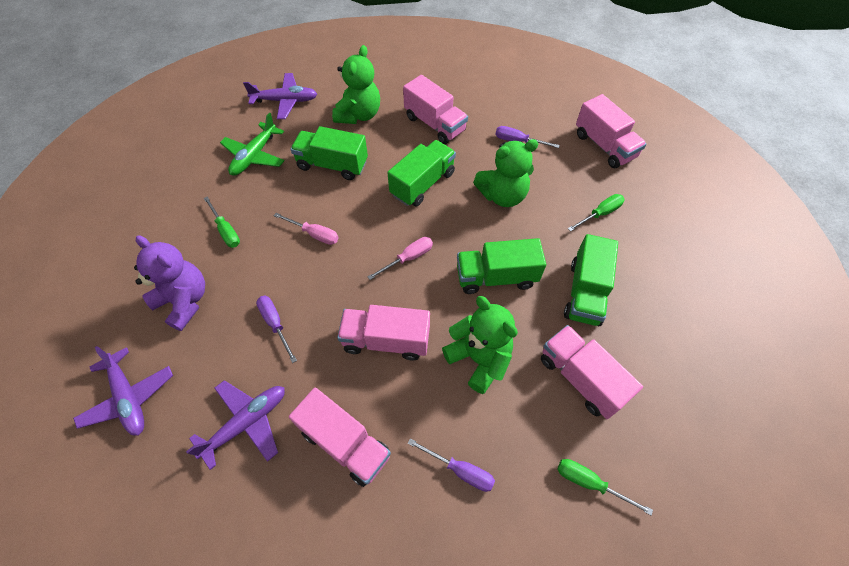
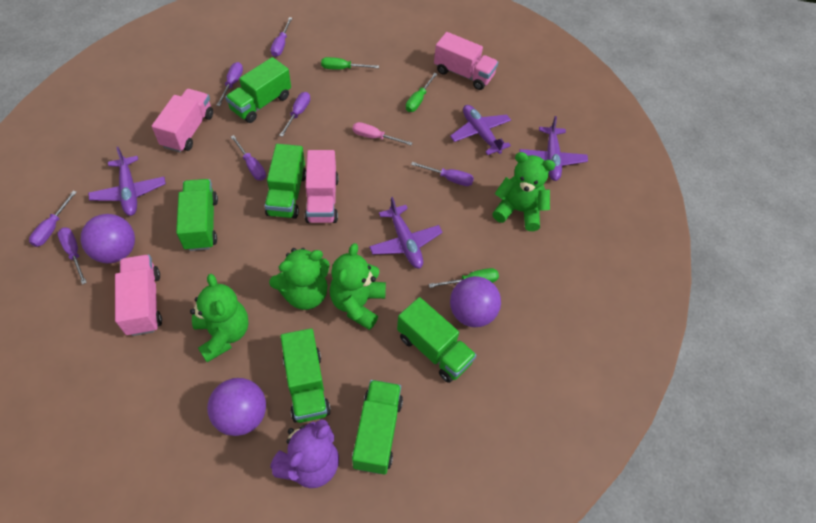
green plane: 1 -> 0
green teddy bear: 3 -> 4
green truck: 4 -> 6
pink screwdriver: 2 -> 1
pink truck: 5 -> 4
purple ball: 0 -> 3
purple plane: 3 -> 4
purple screwdriver: 3 -> 7

